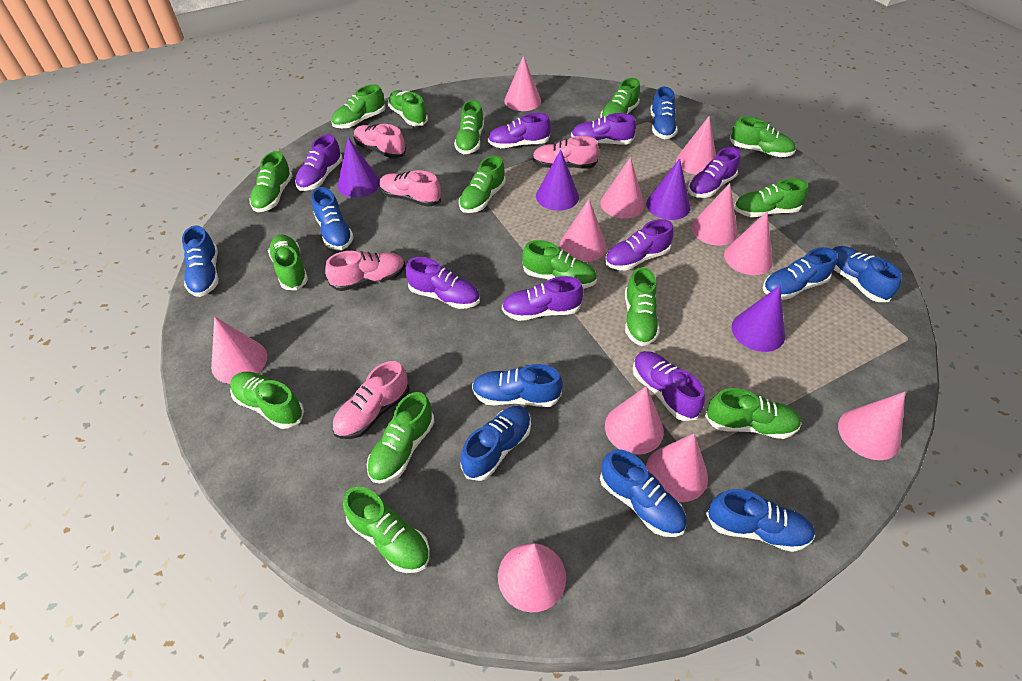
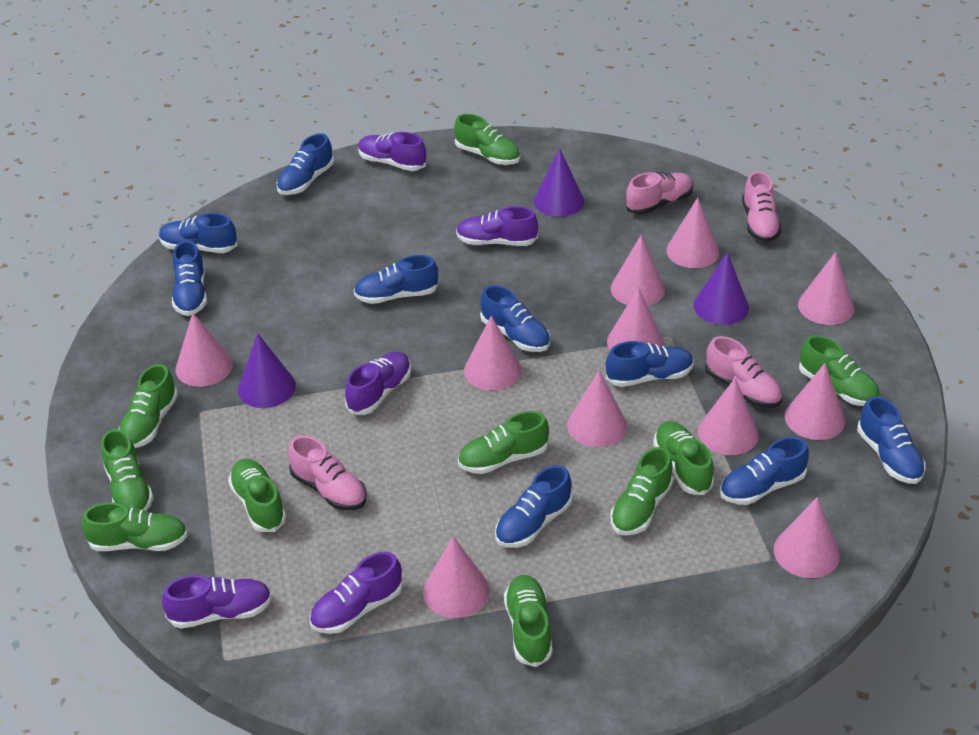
green shoe: 15 -> 10
pink shoe: 5 -> 4
purple cone: 4 -> 3
purple shoe: 8 -> 5

